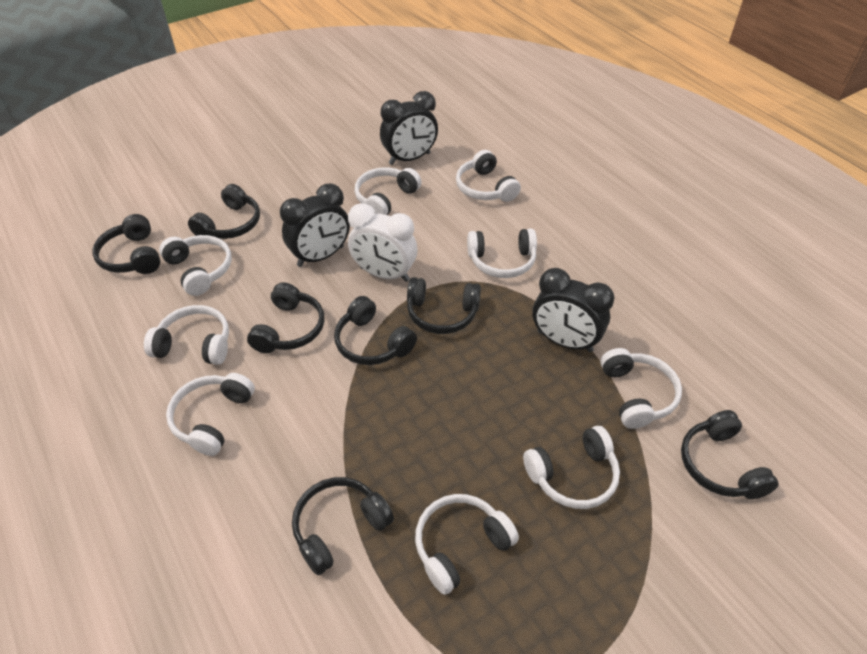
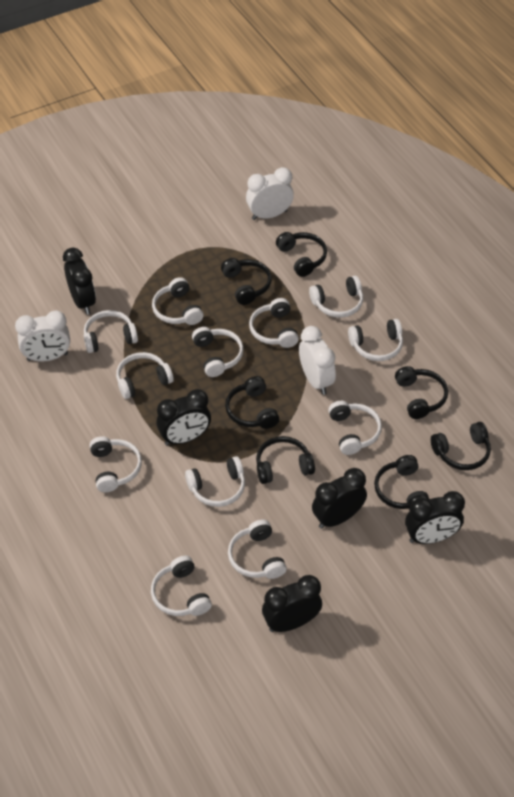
black clock: 3 -> 5
white clock: 1 -> 3
white headphones: 9 -> 12

